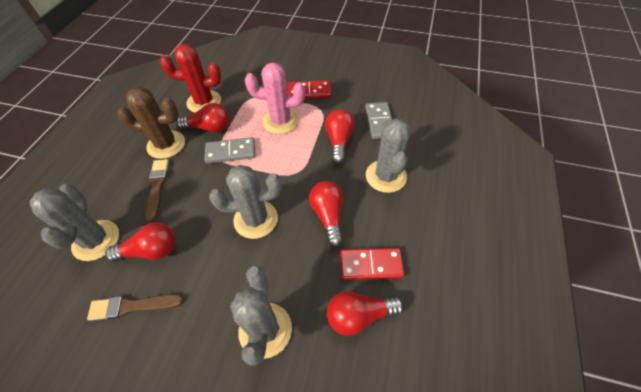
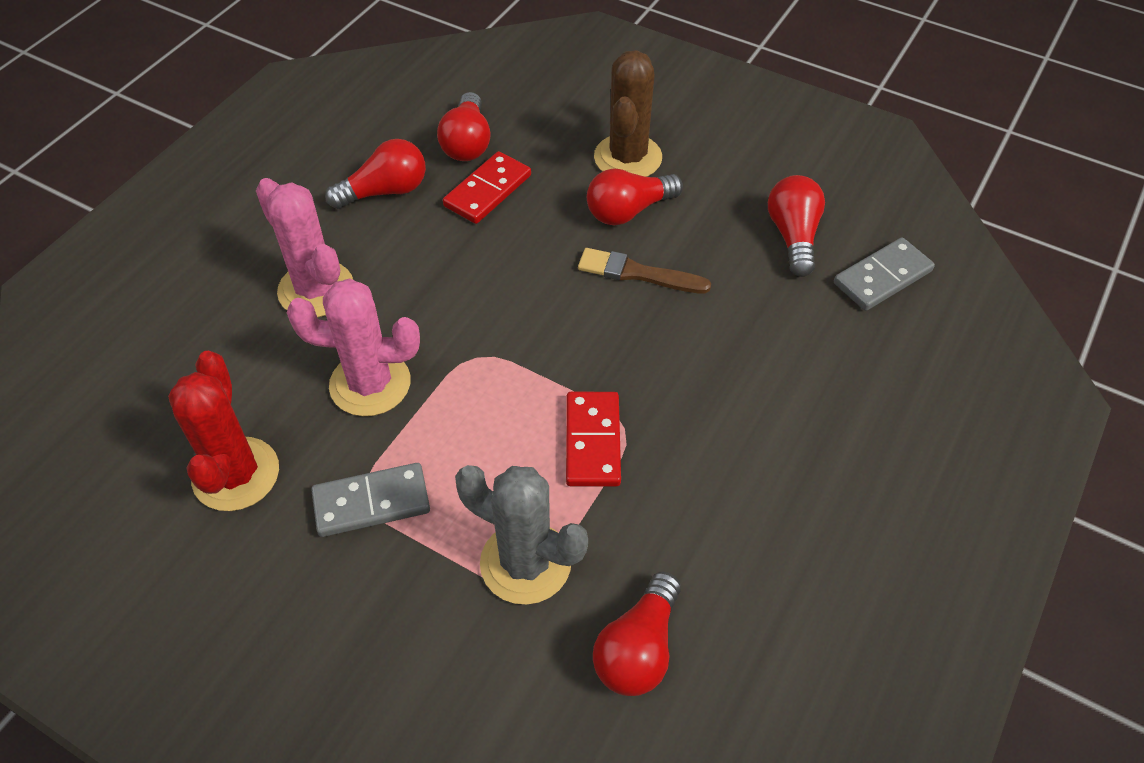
brown brush: 2 -> 1
grey cactus: 4 -> 1
pink cactus: 1 -> 2

